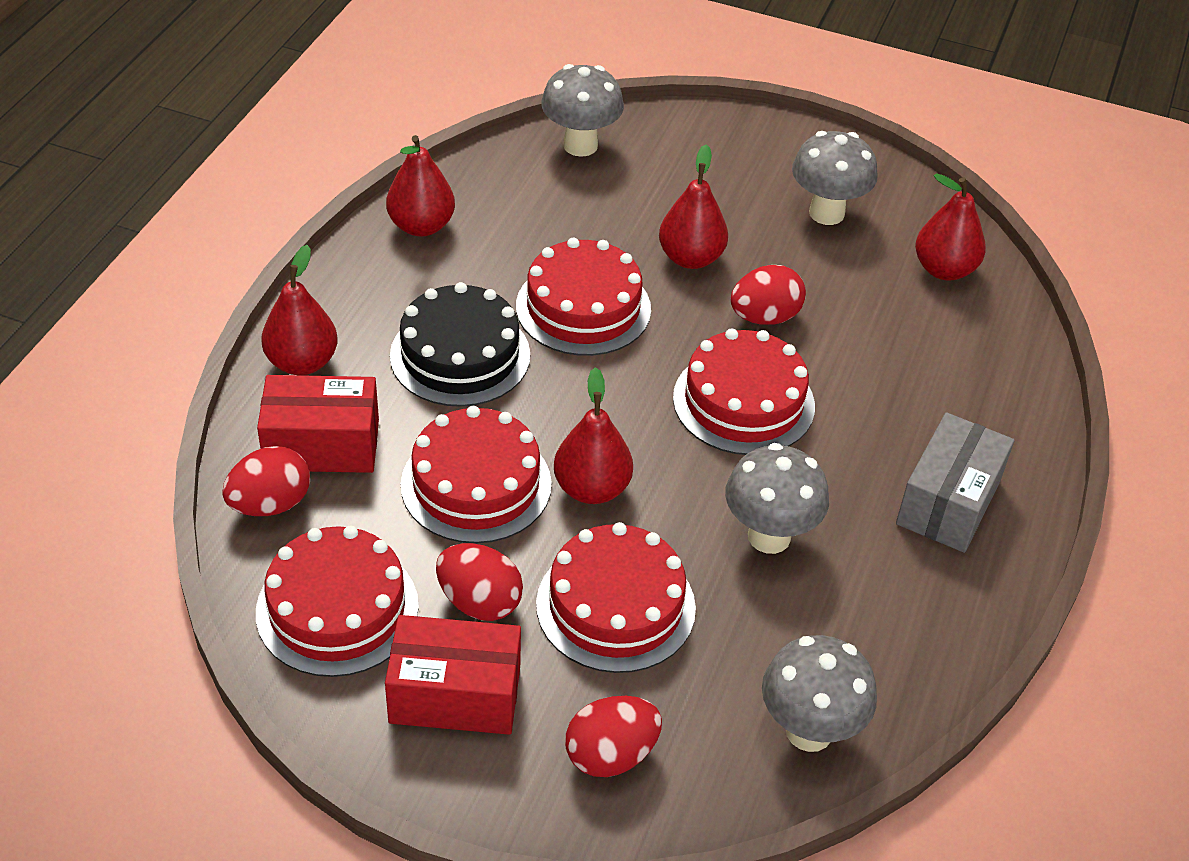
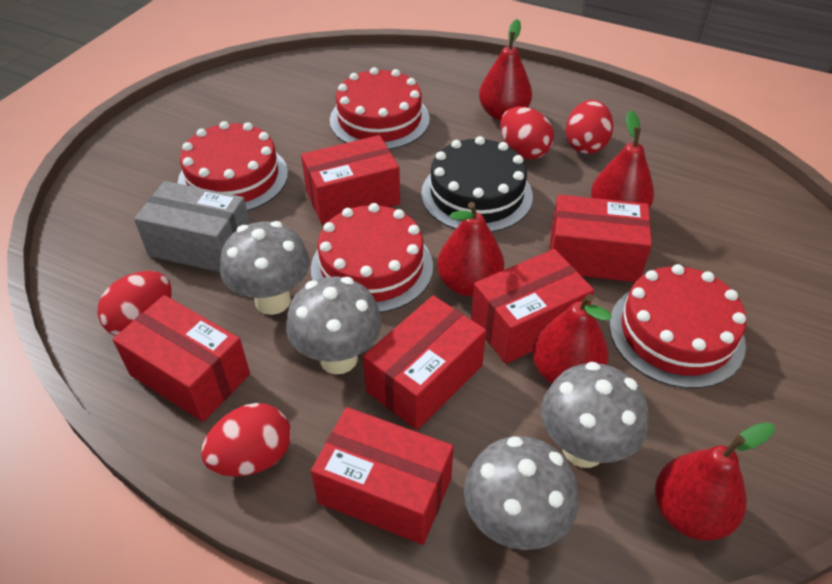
red box: 2 -> 6
red cake: 5 -> 4

